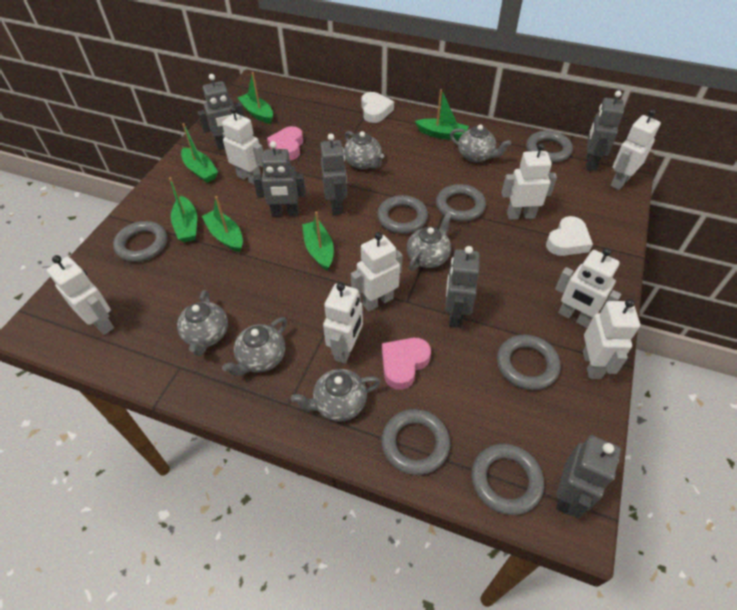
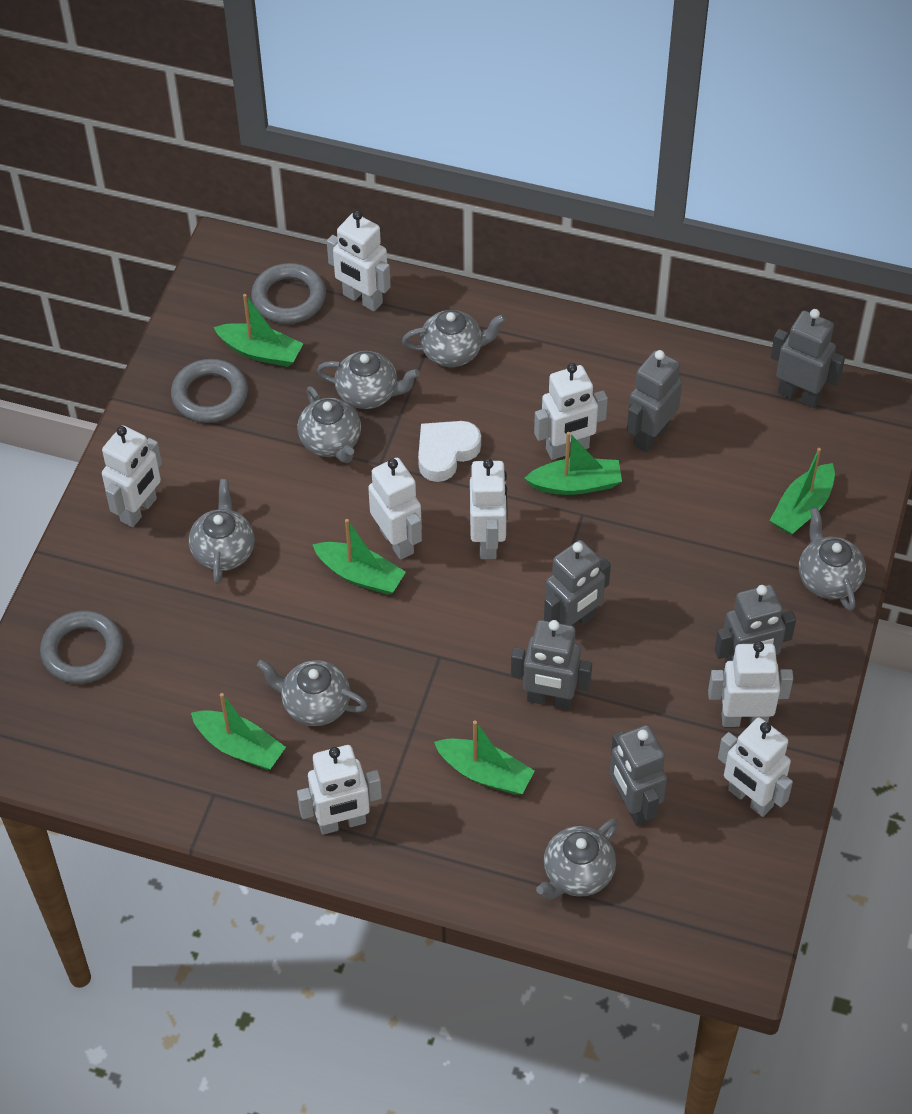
grey ring: 7 -> 3
grey teapot: 6 -> 7
pink heart: 2 -> 0
white heart: 2 -> 1

